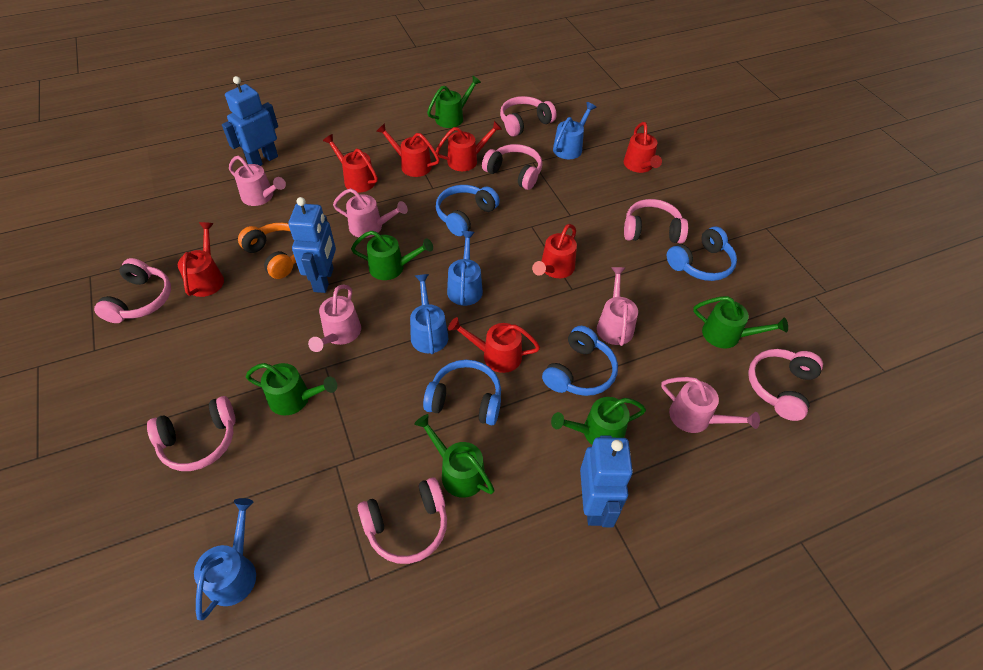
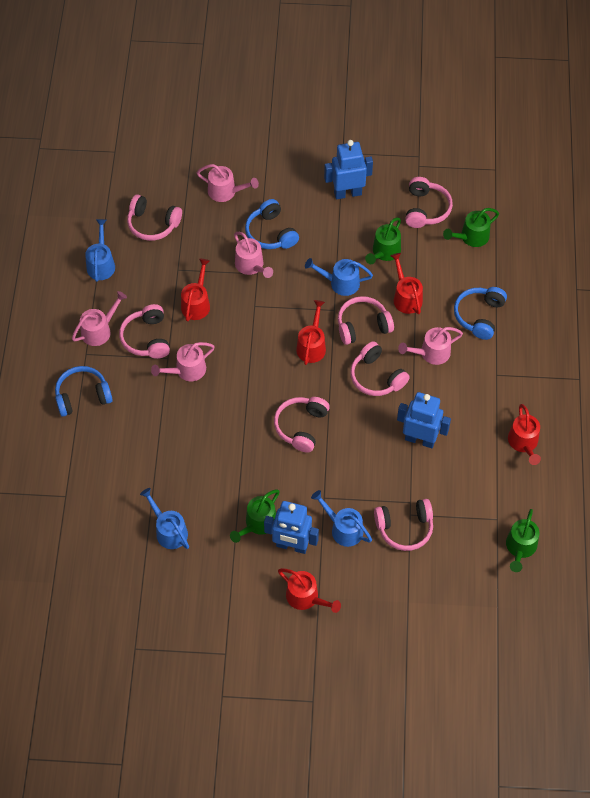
blue headphones: 4 -> 3
green watering can: 6 -> 4
orange headphones: 1 -> 0
red watering can: 7 -> 5

